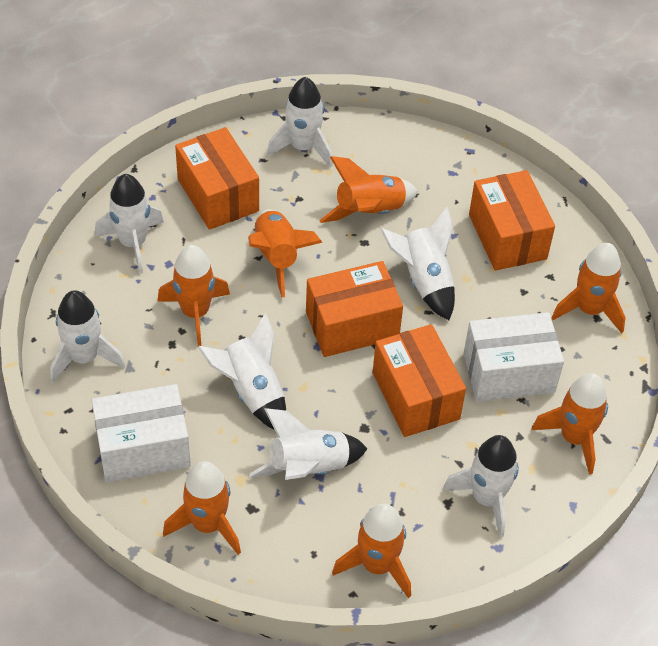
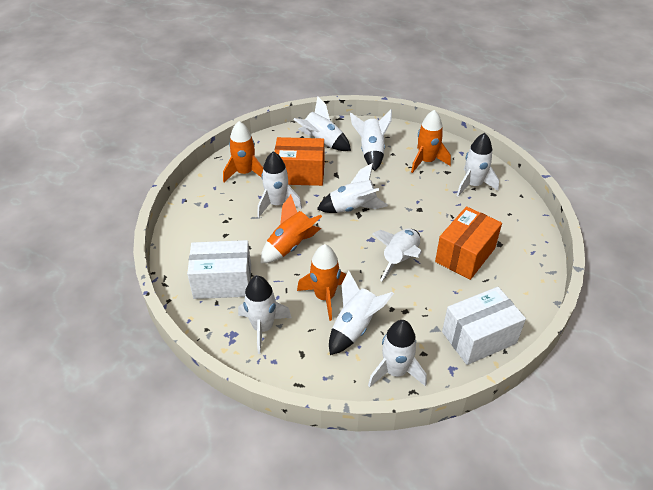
orange box: 4 -> 2
orange rocket: 7 -> 4
white rocket: 7 -> 9

